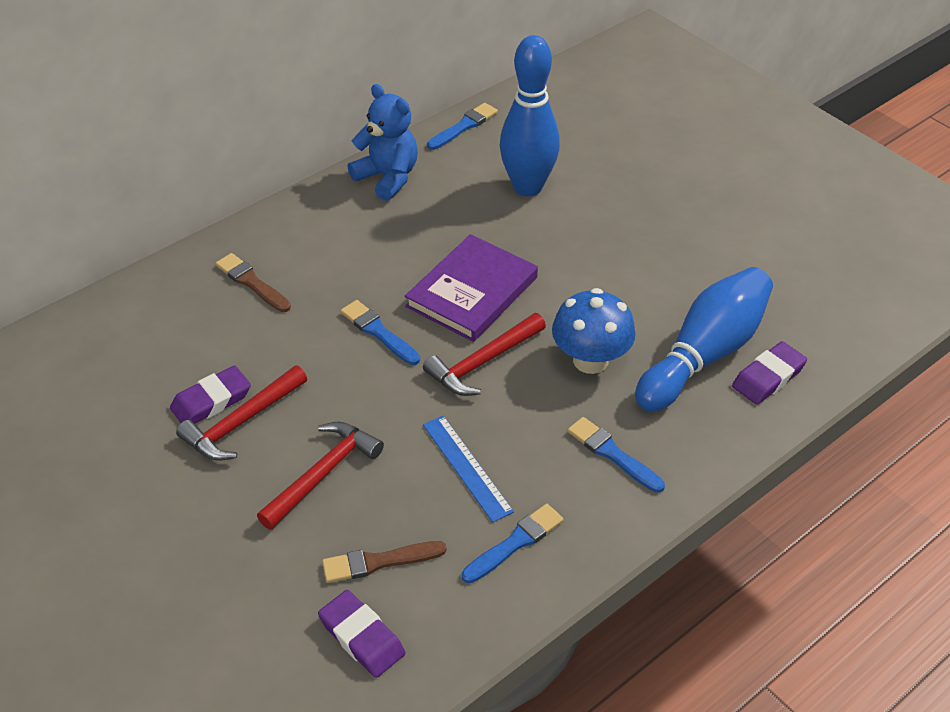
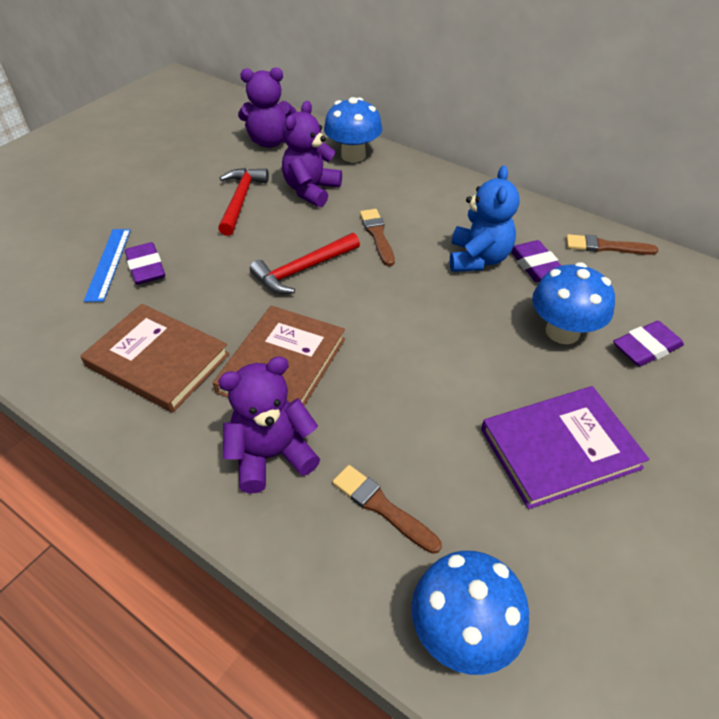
blue bowling pin: 2 -> 0
blue brush: 4 -> 0
blue mushroom: 1 -> 3
brown book: 0 -> 2
brown brush: 2 -> 3
purple teddy bear: 0 -> 3
red hammer: 3 -> 2

